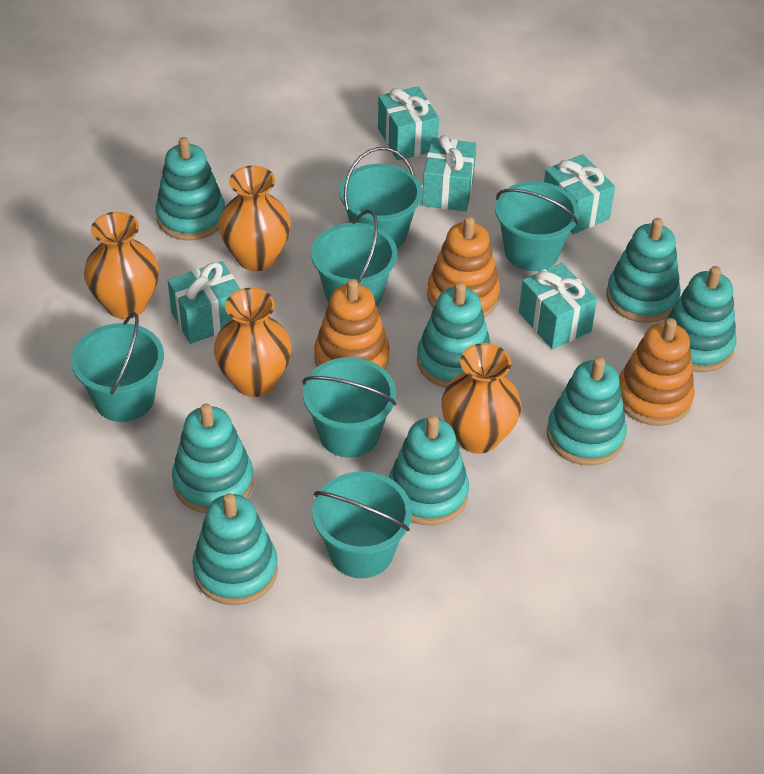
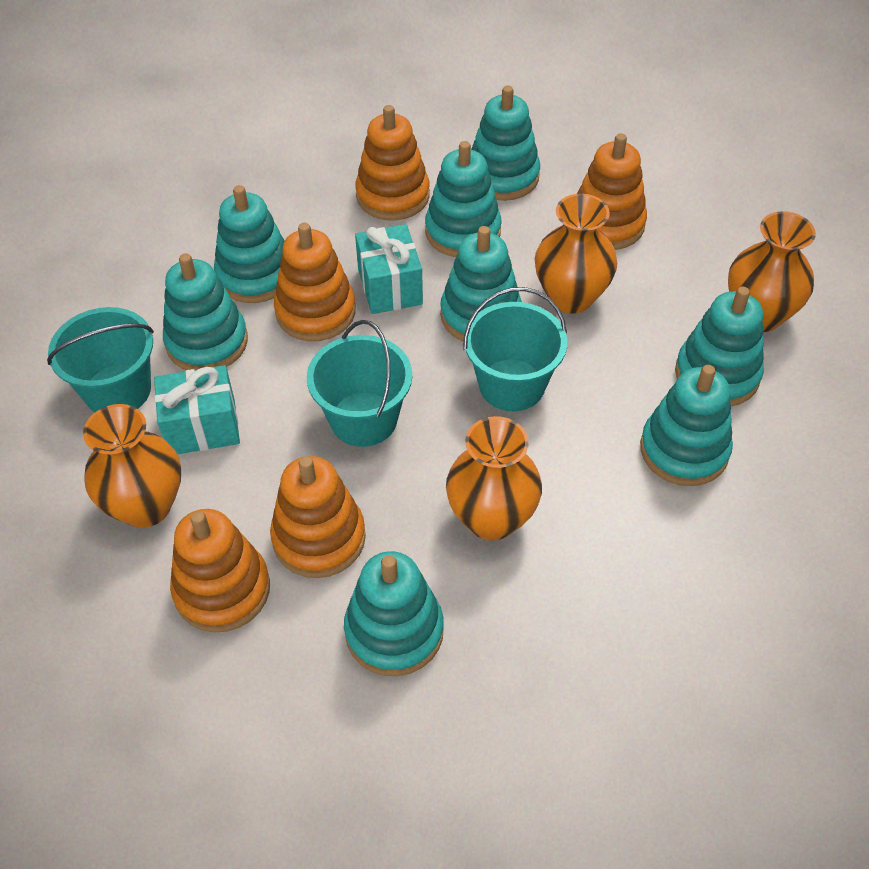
orange stacking toy: 3 -> 5
turquoise bucket: 6 -> 3
turquoise gift: 5 -> 2

